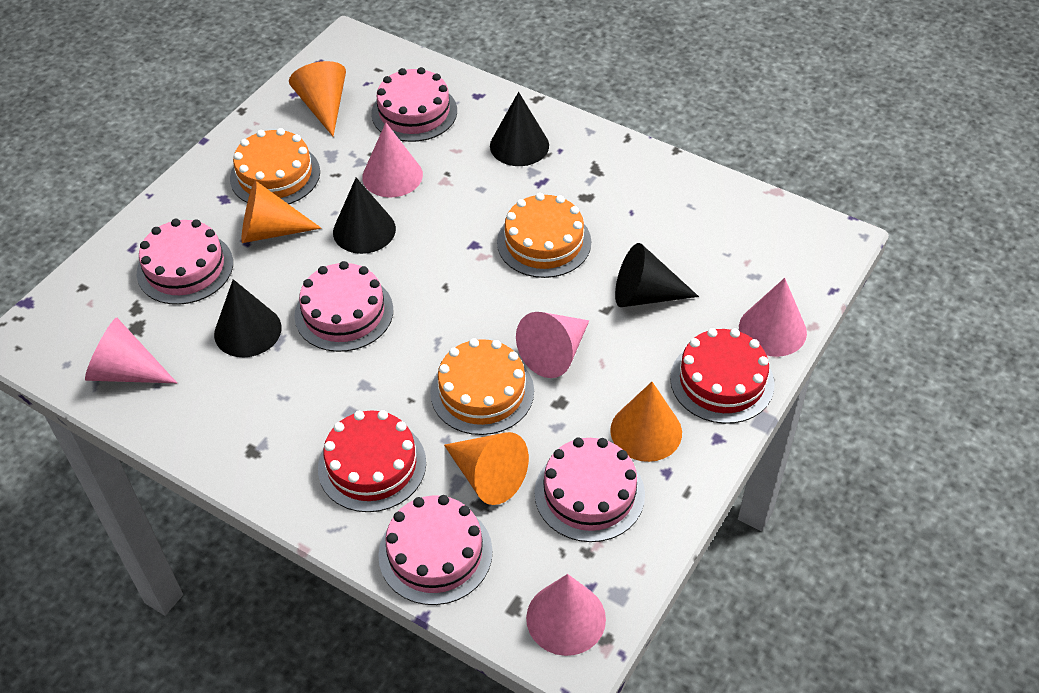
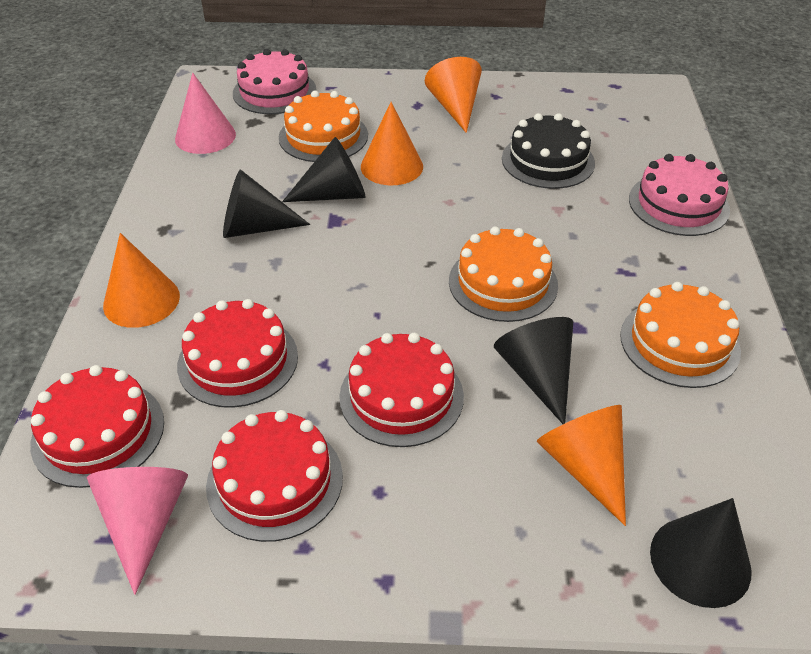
black cake: 0 -> 1
pink cake: 5 -> 2
pink cone: 5 -> 2
red cake: 2 -> 4

